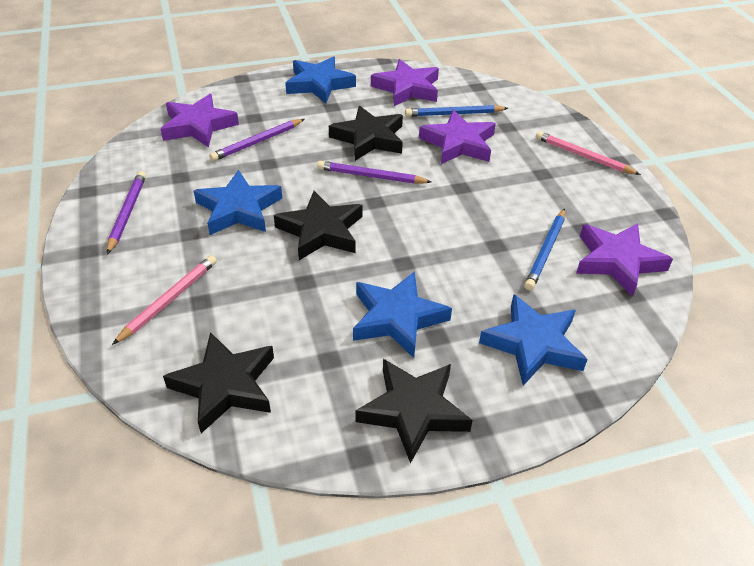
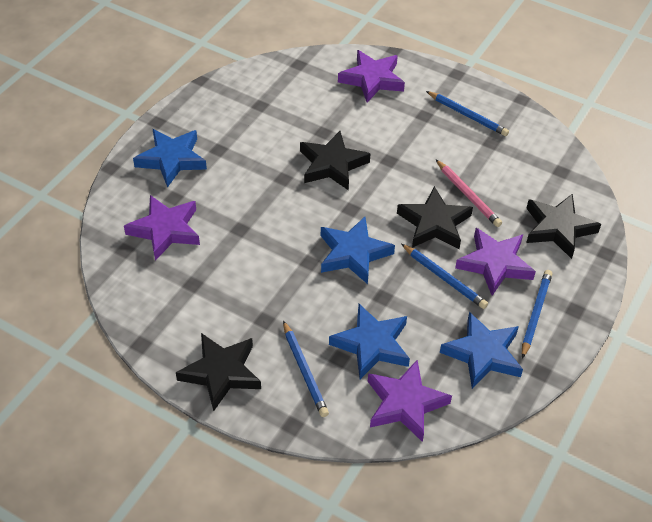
blue pencil: 2 -> 4
pink pencil: 2 -> 1
purple pencil: 3 -> 0

